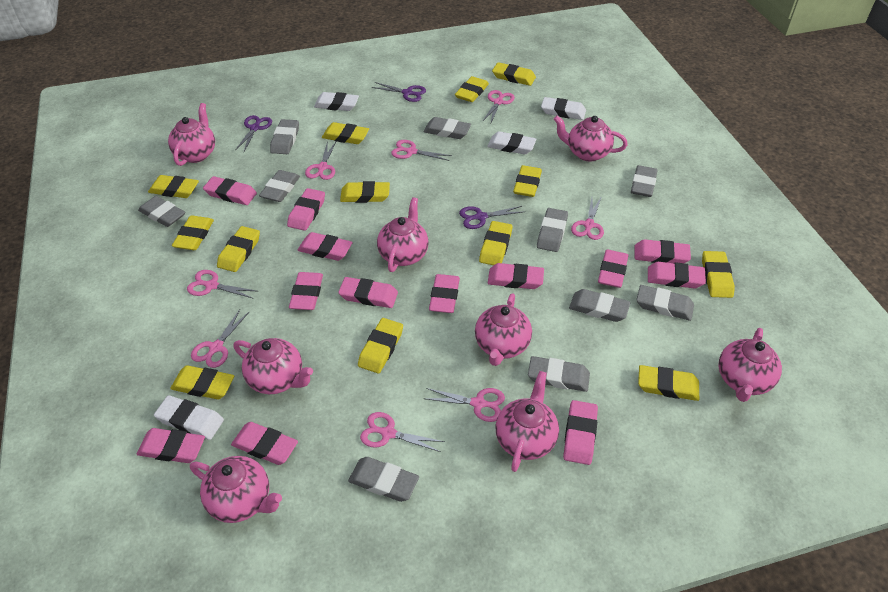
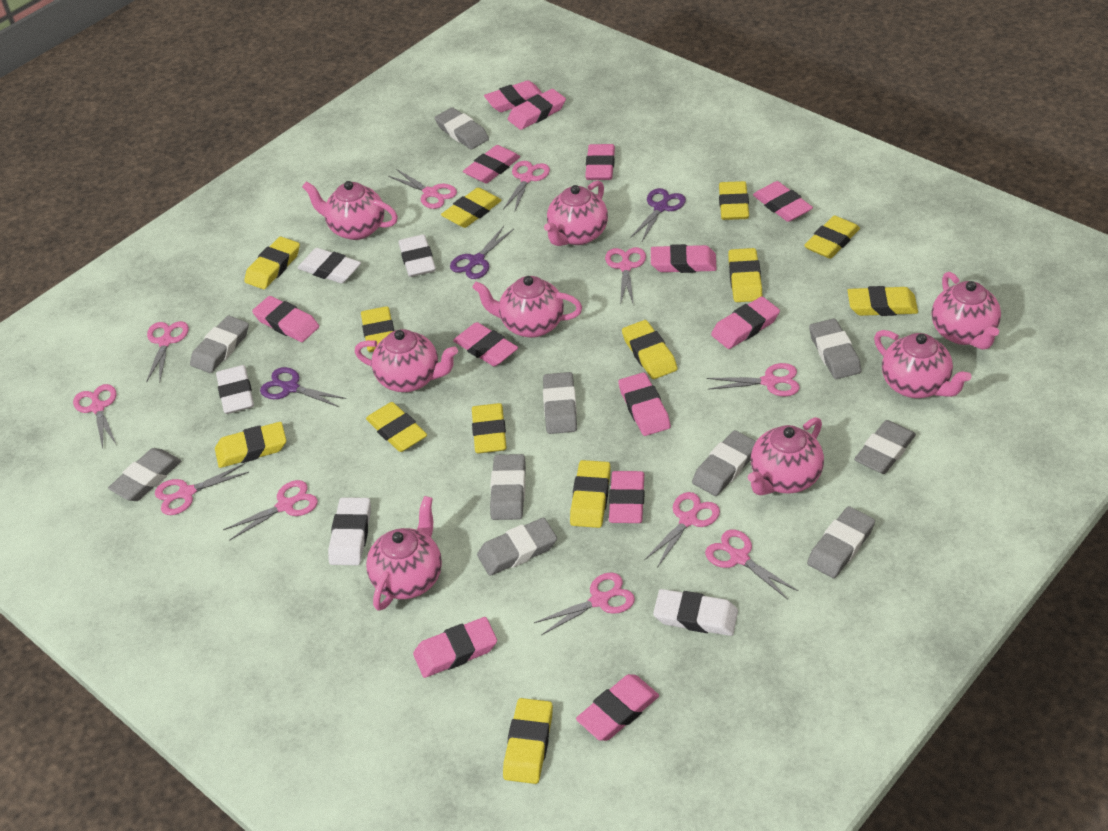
pink scissors: 8 -> 11
white eraser: 4 -> 5

